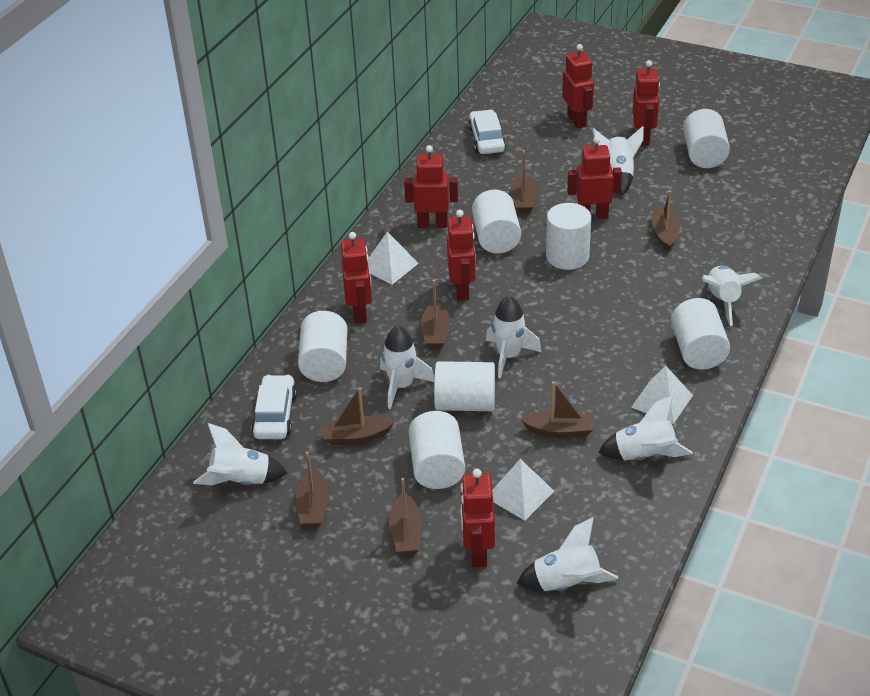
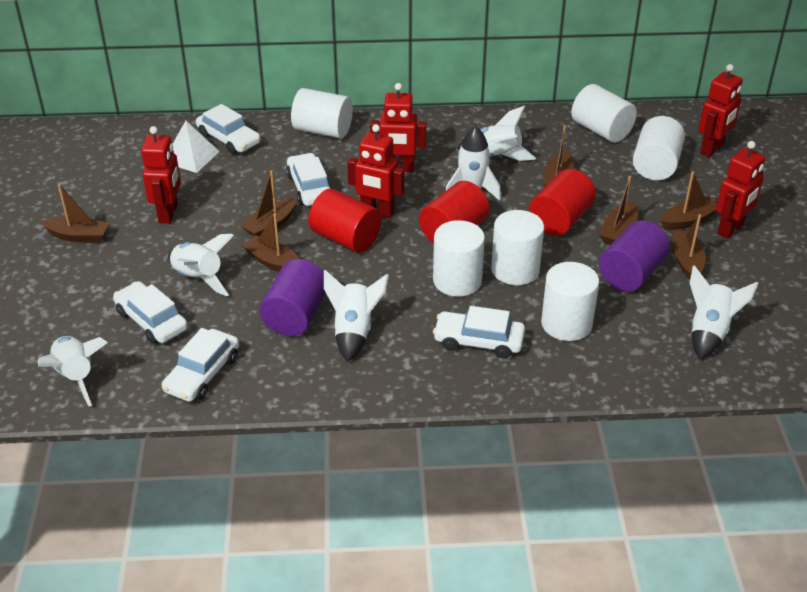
purple cylinder: 0 -> 2
red cylinder: 0 -> 3
red robot: 7 -> 5
white car: 2 -> 5
white cylinder: 7 -> 6
white pyramid: 3 -> 1
white rocket: 7 -> 6

